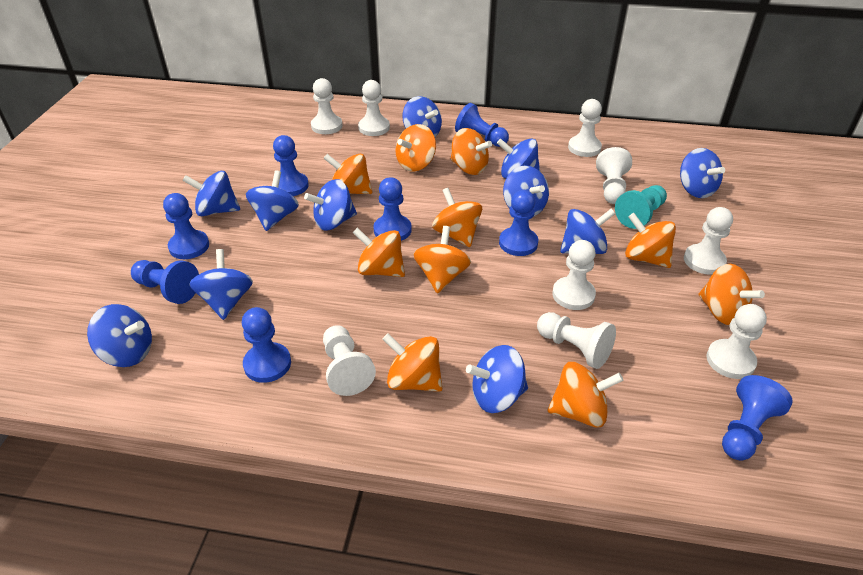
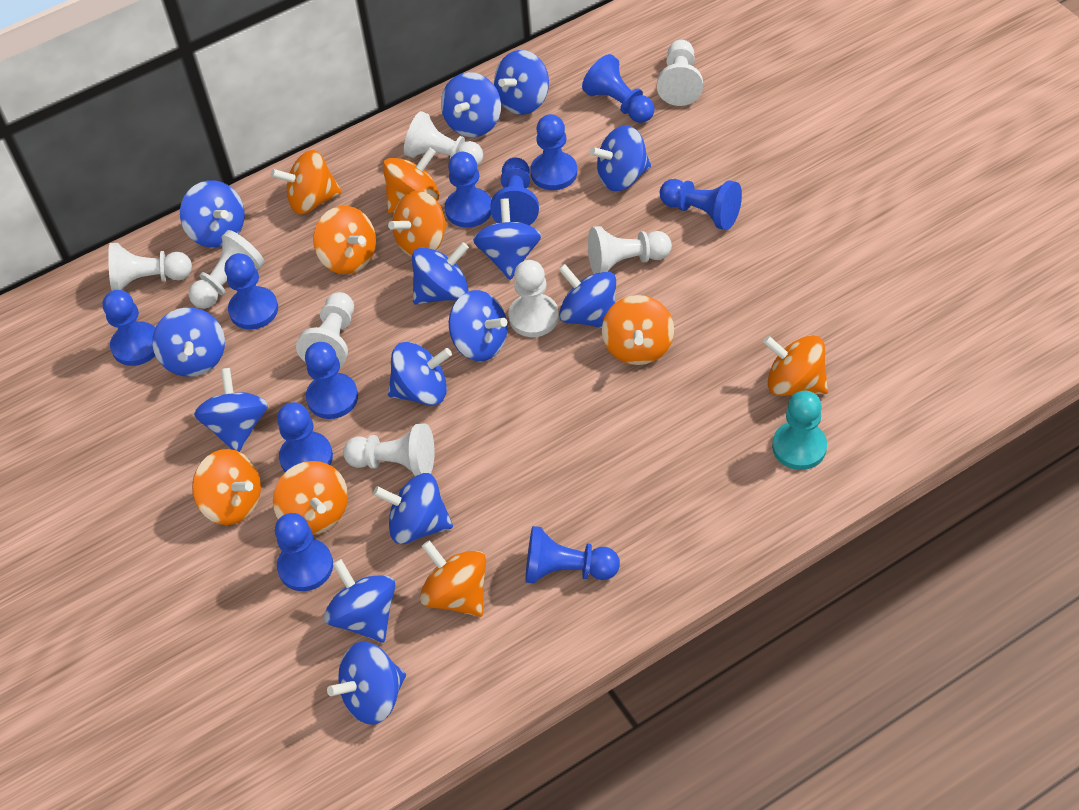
blue pawn: 8 -> 11
blue spinning top: 11 -> 14
orange spinning top: 10 -> 9
white pawn: 9 -> 8

